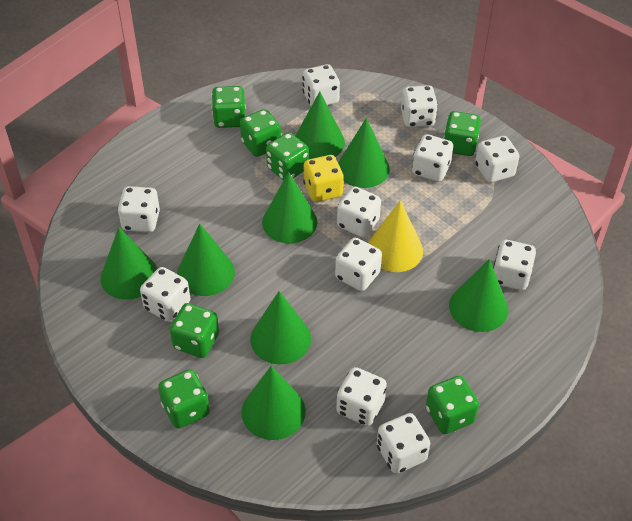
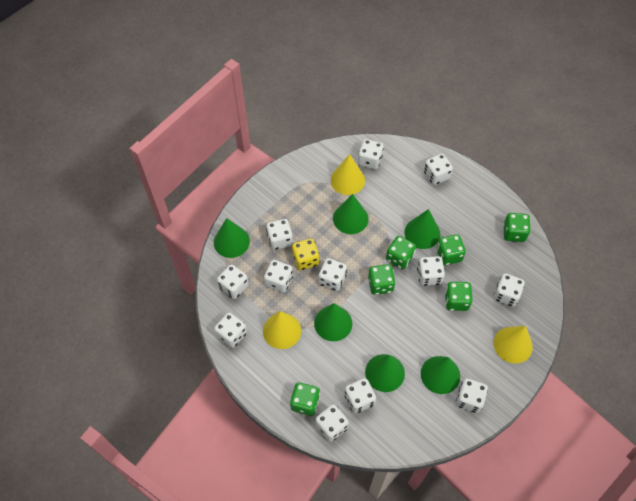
green cone: 8 -> 6
green dice: 7 -> 6
white dice: 11 -> 12
yellow cone: 1 -> 3

